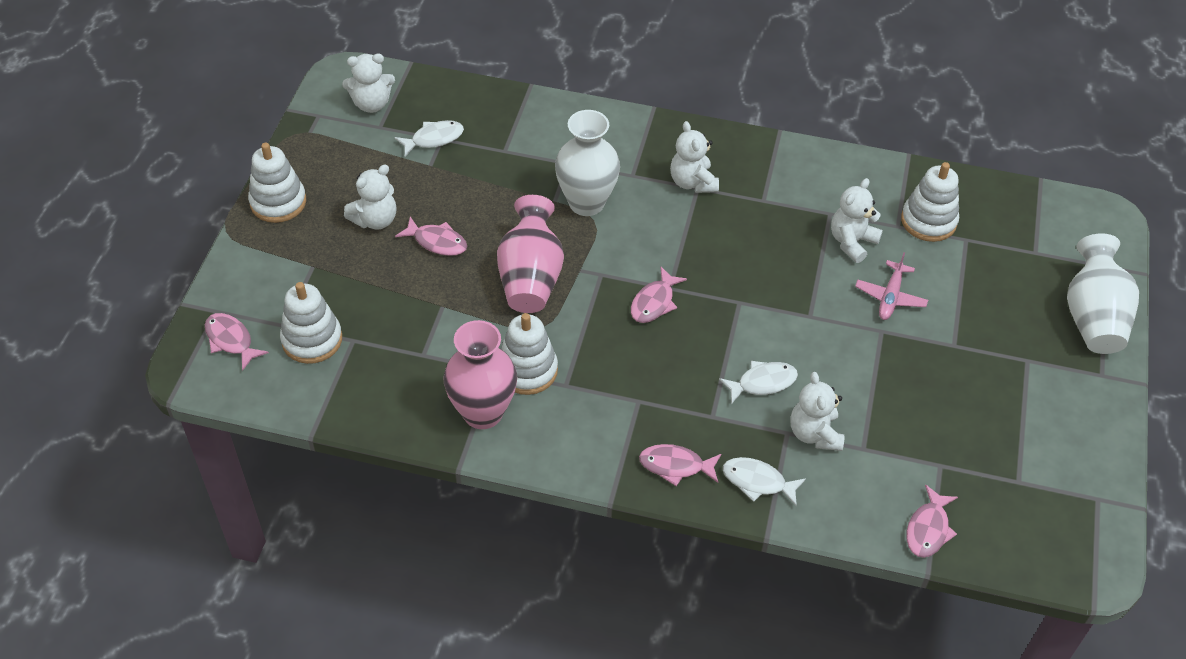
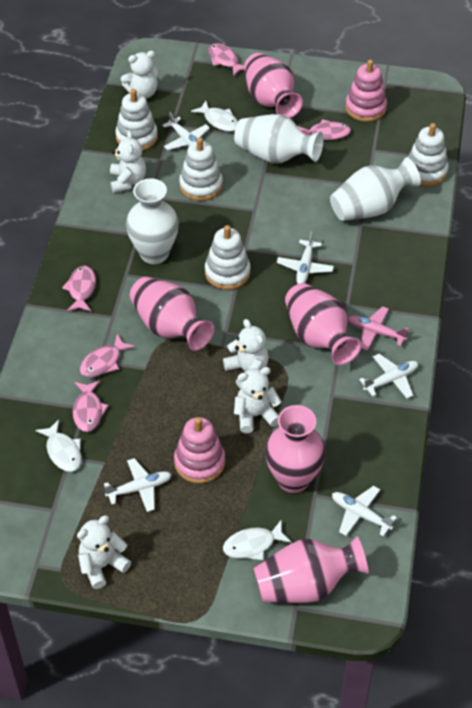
pink stacking toy: 0 -> 2
pink vase: 2 -> 5
white plane: 0 -> 5
white vase: 2 -> 3

